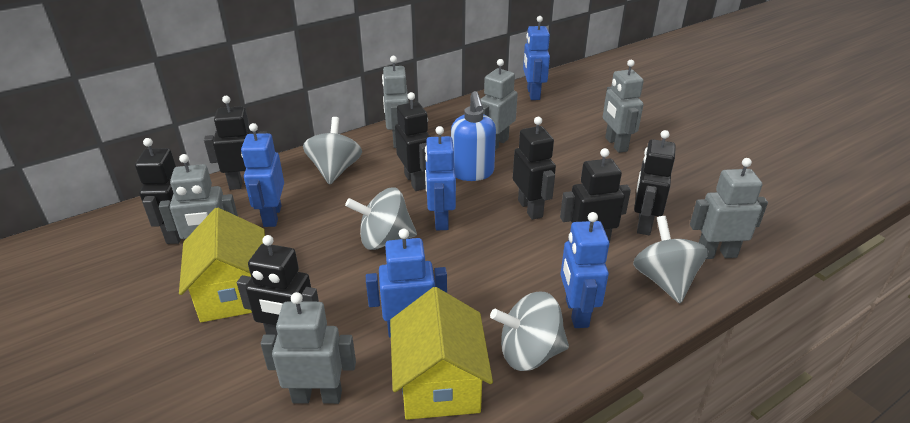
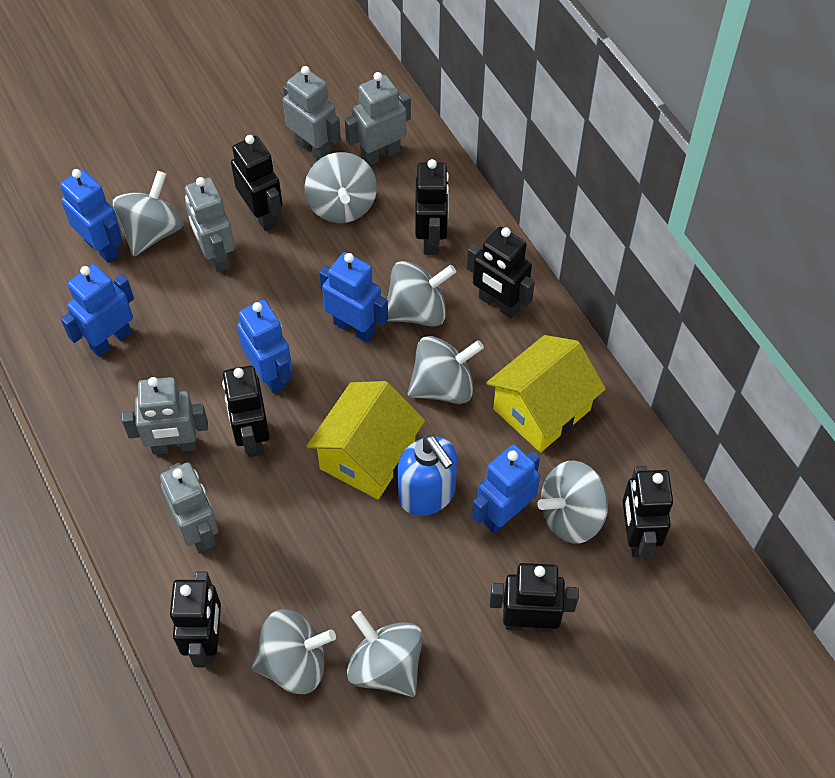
grey robot: 6 -> 5
grey spinning top: 4 -> 7

